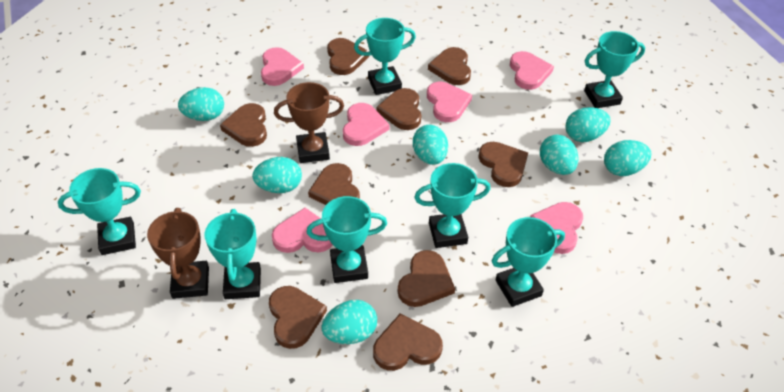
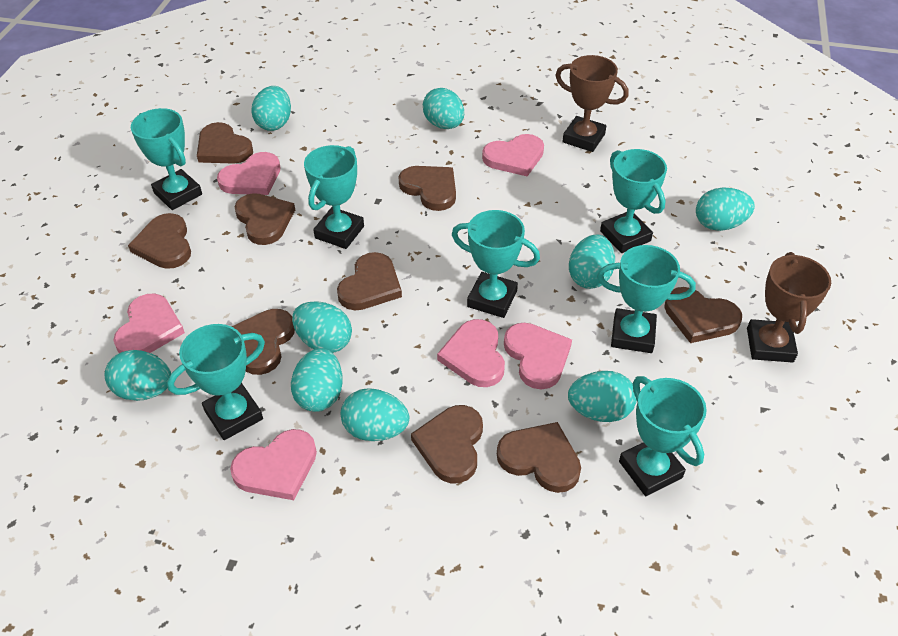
turquoise egg: 7 -> 9

